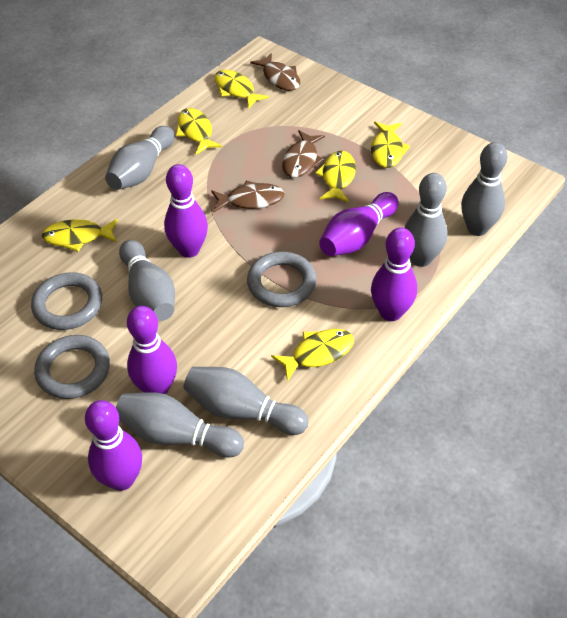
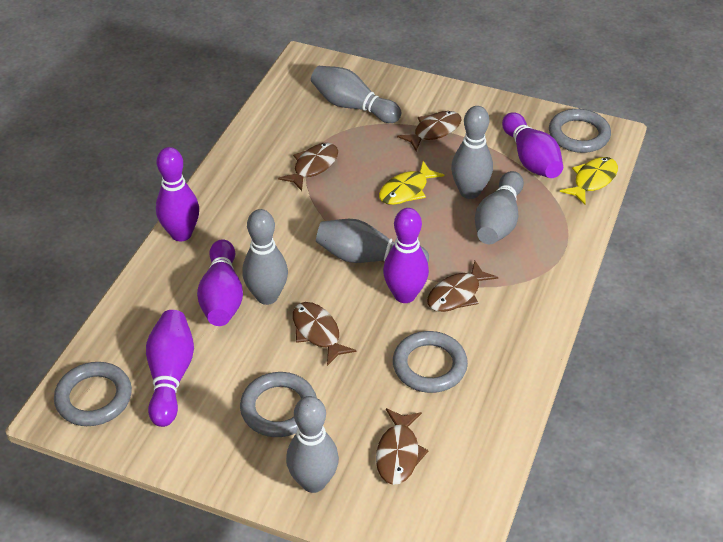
brown fish: 3 -> 5
grey ring: 3 -> 4
yellow fish: 6 -> 2

